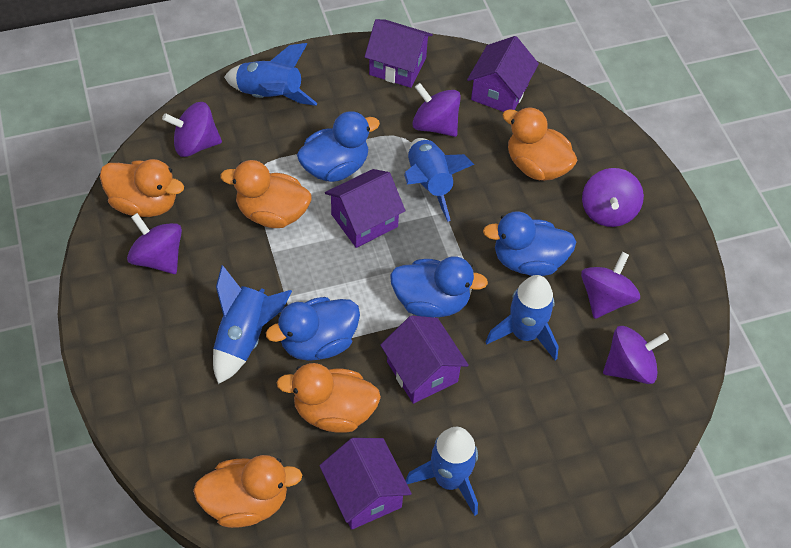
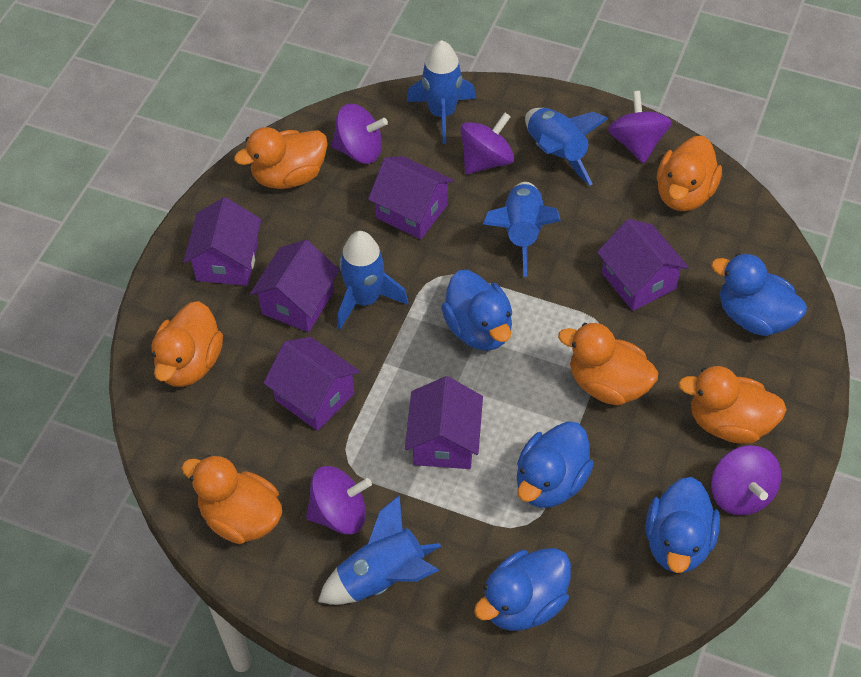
blue duck: 4 -> 5
orange duck: 5 -> 6
purple house: 5 -> 6
purple spinning top: 6 -> 5

